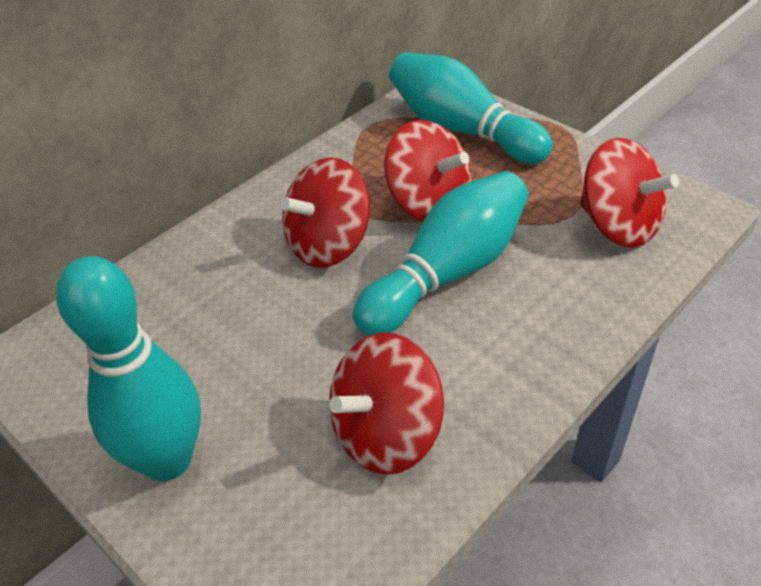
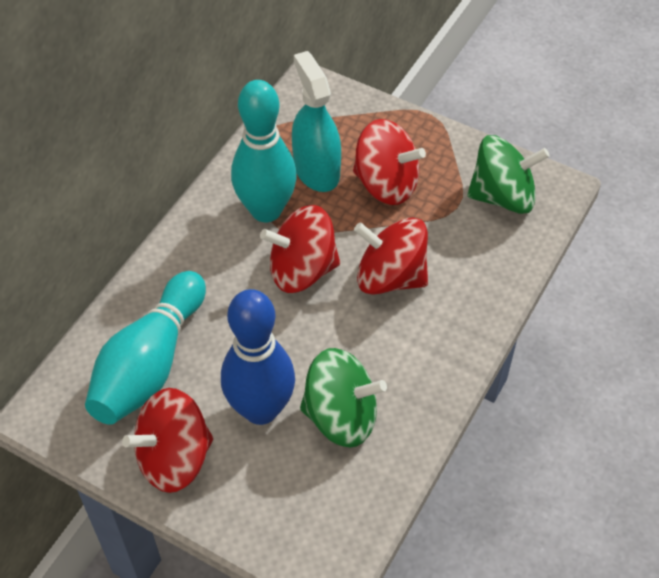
blue bowling pin: 0 -> 1
green spinning top: 0 -> 2
turquoise bowling pin: 3 -> 2
turquoise spray bottle: 0 -> 1

